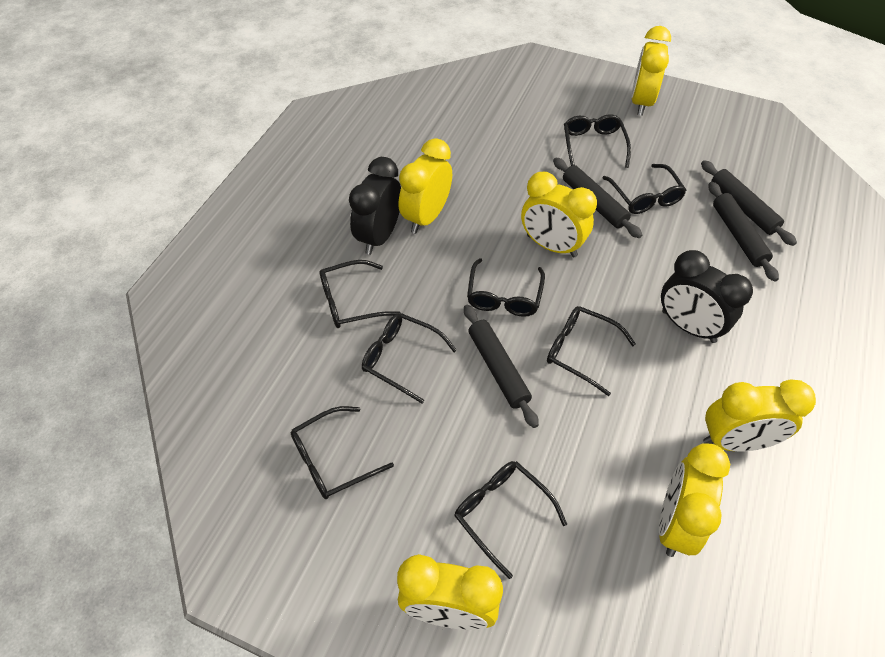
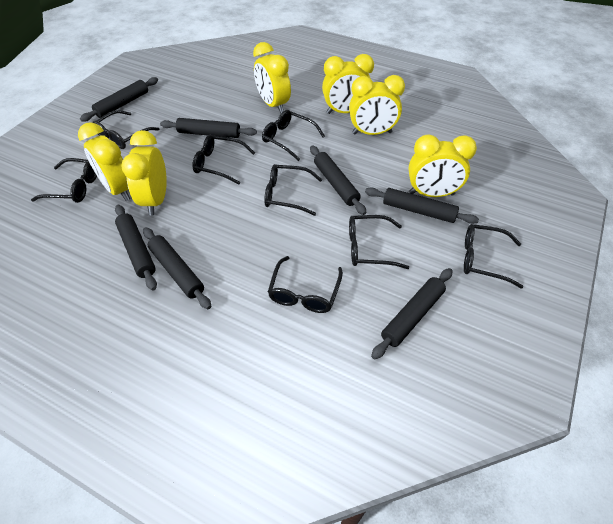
black clock: 2 -> 0
black rolling pin: 4 -> 7

